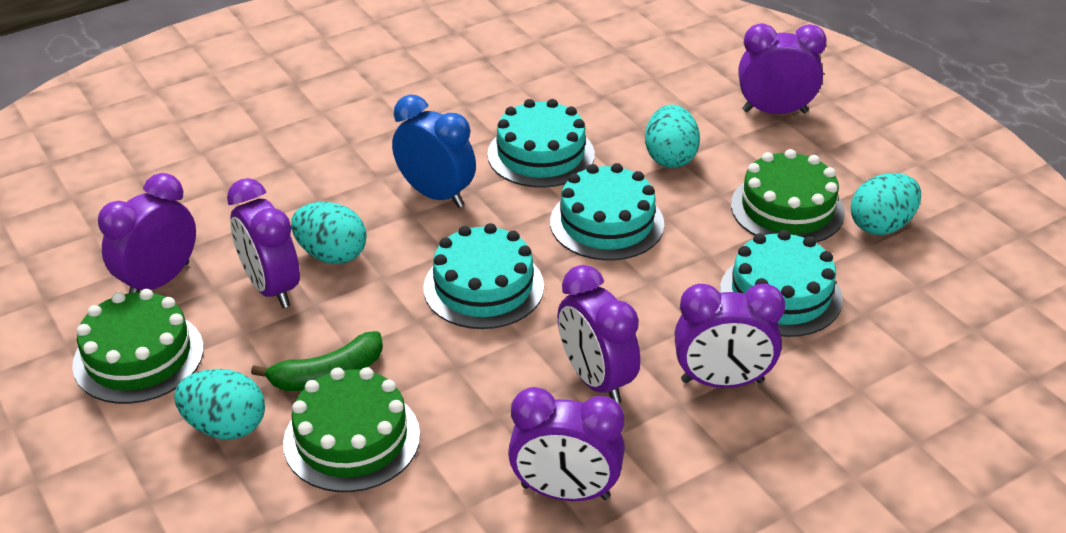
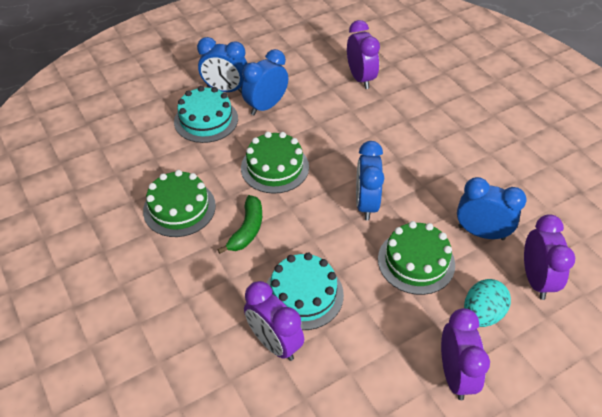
blue clock: 1 -> 4
purple clock: 6 -> 4
turquoise cake: 4 -> 2
turquoise egg: 4 -> 1

